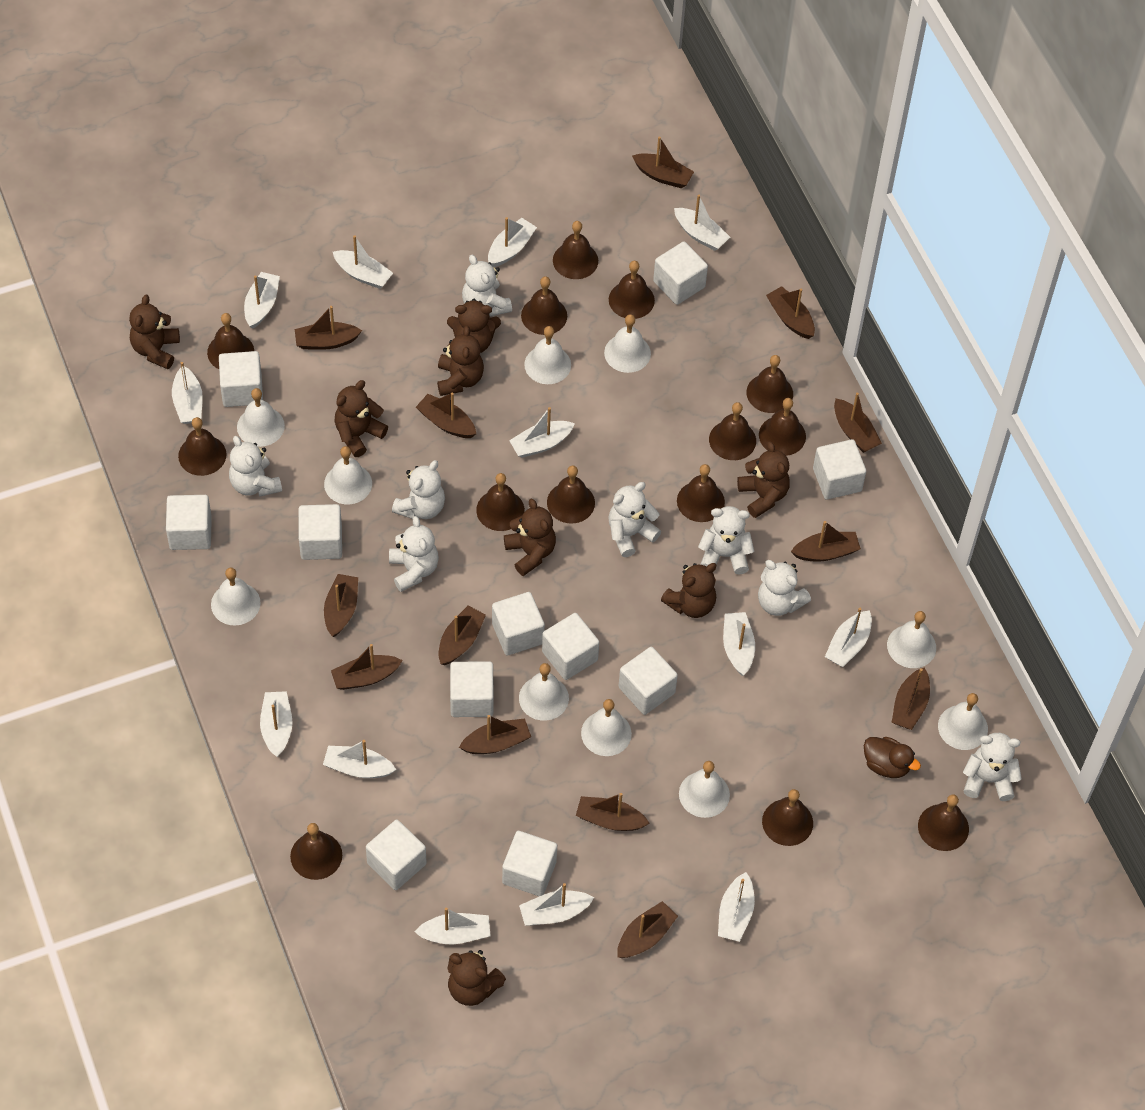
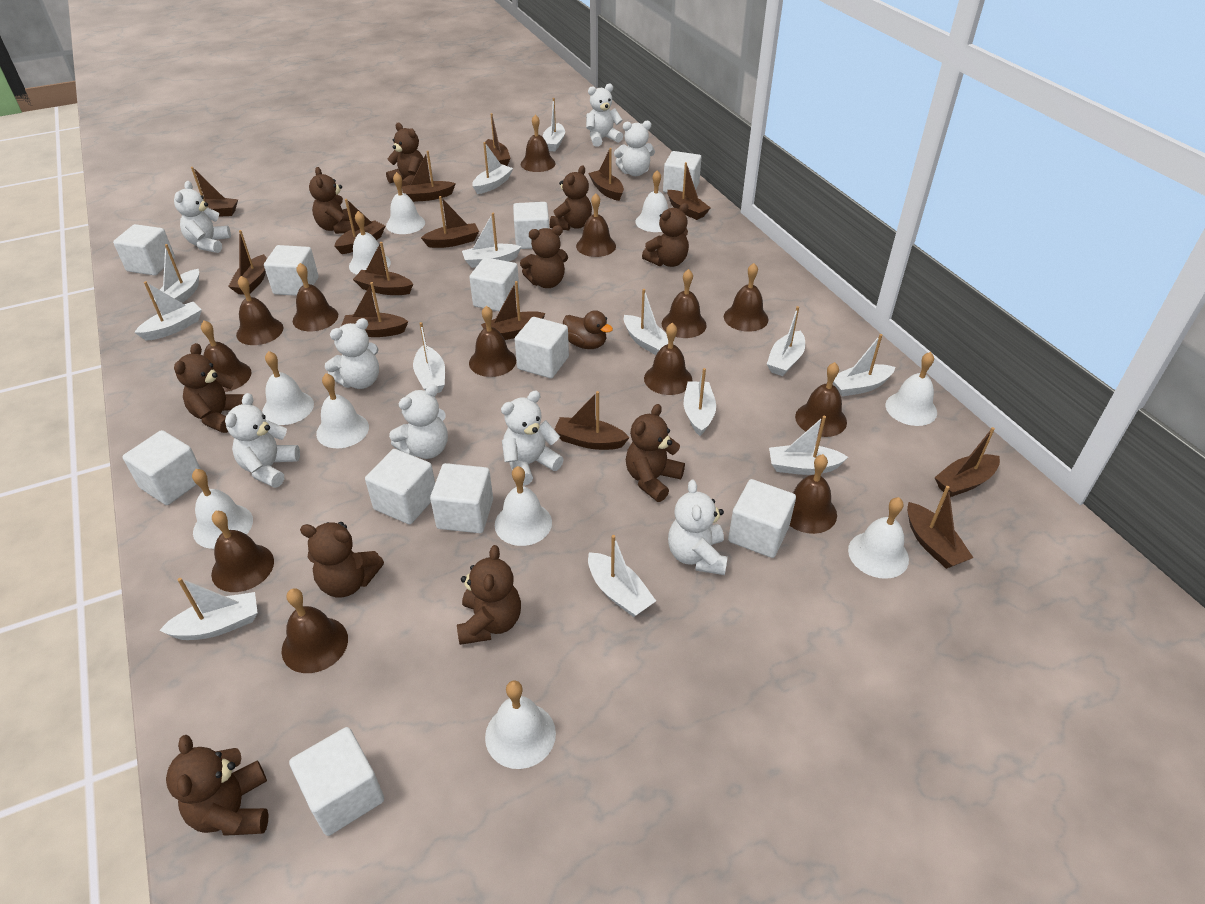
brown bell: 14 -> 13
brown boat: 13 -> 14
brown teddy bear: 8 -> 10

